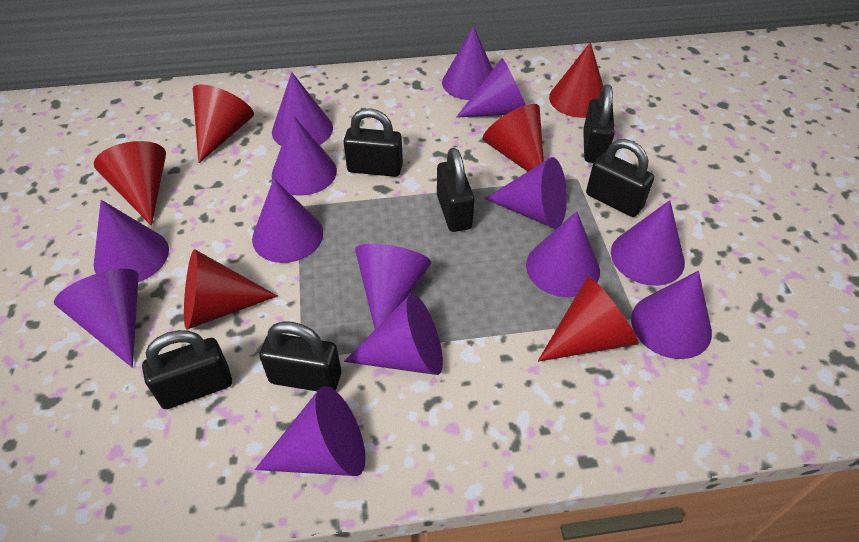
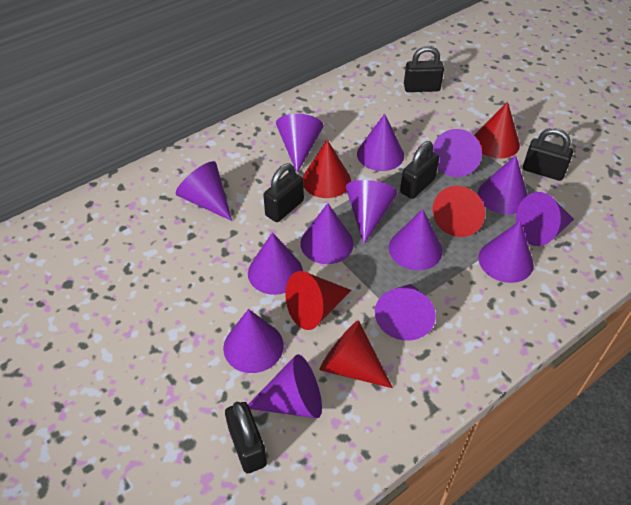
black padlock: 6 -> 5
red cone: 6 -> 5

